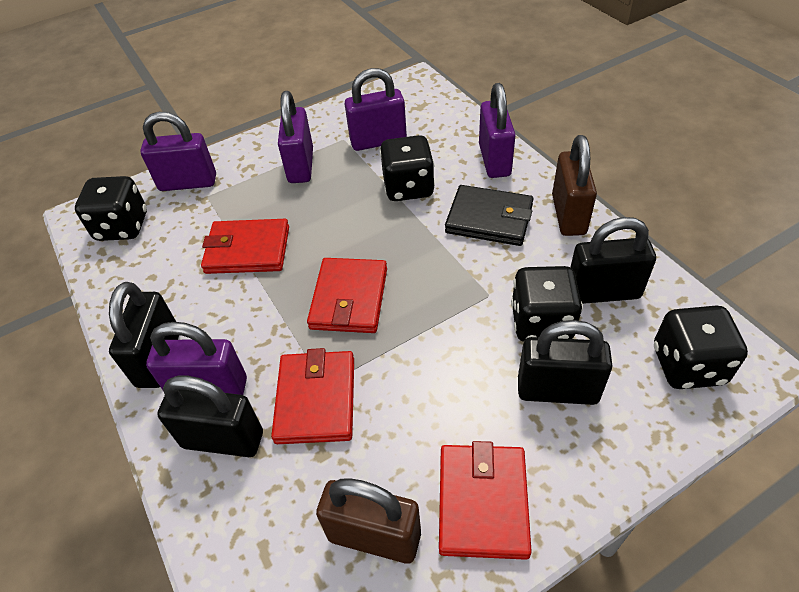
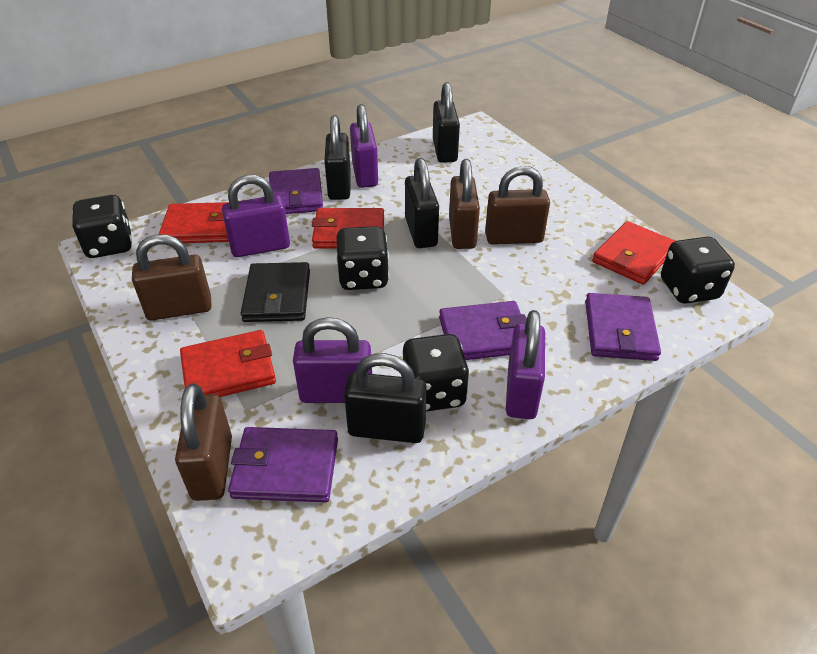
brown padlock: 2 -> 4
purple padlock: 5 -> 4
purple wallet: 0 -> 4

